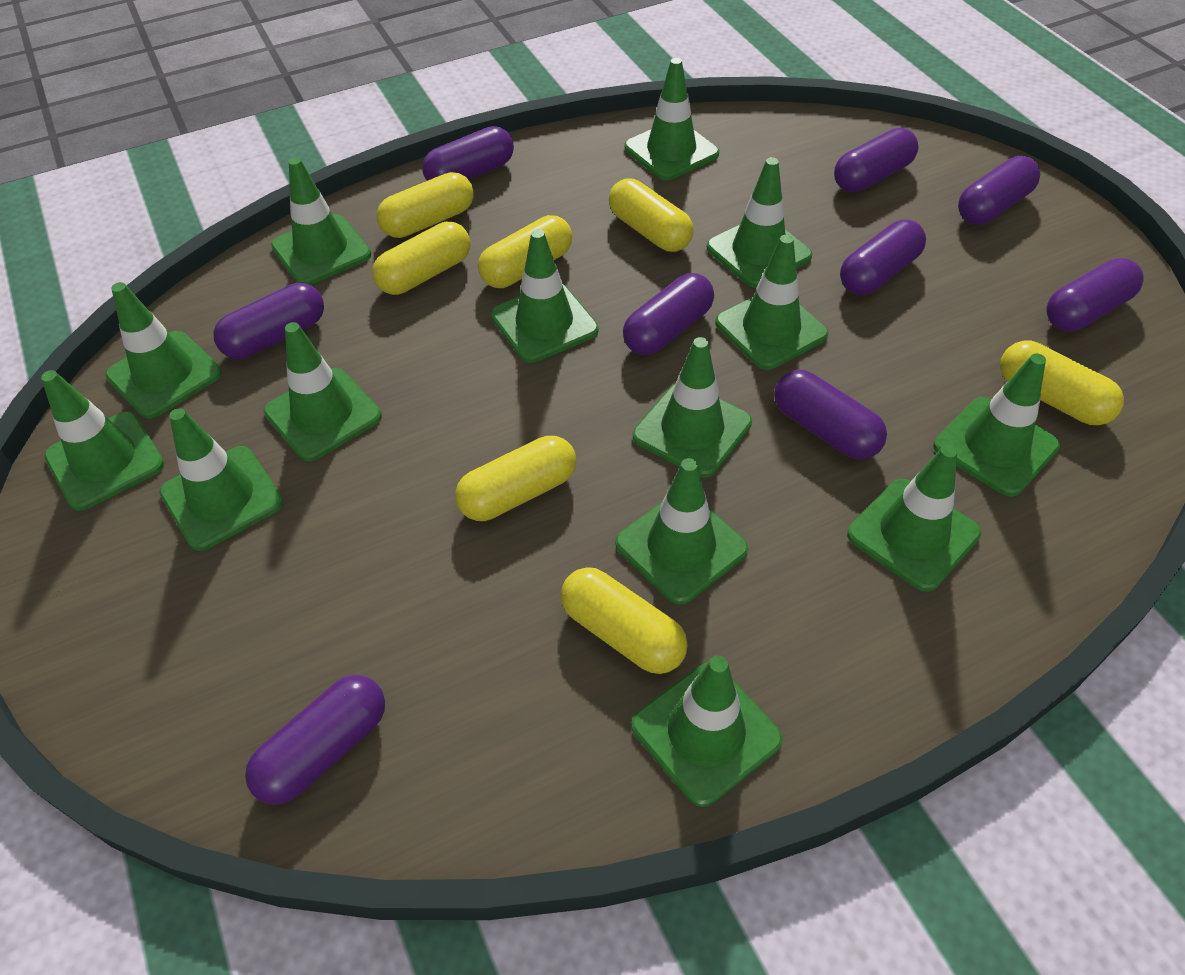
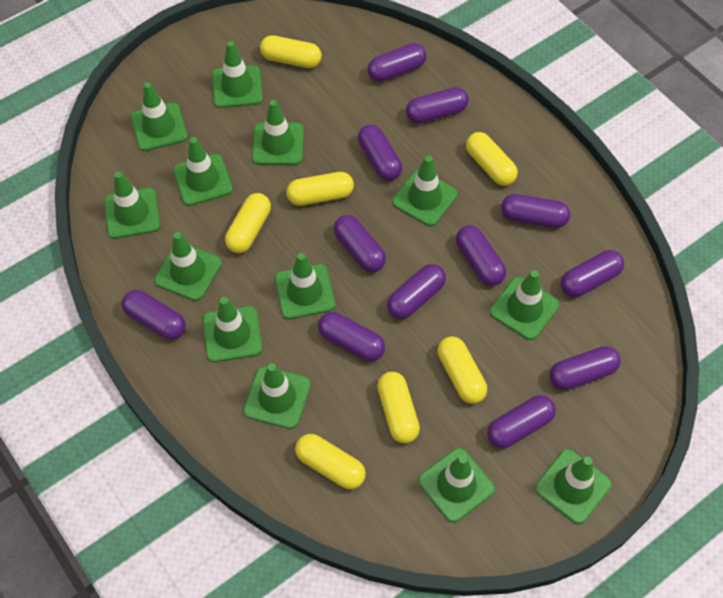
green traffic cone: 14 -> 13
purple capsule: 9 -> 12

